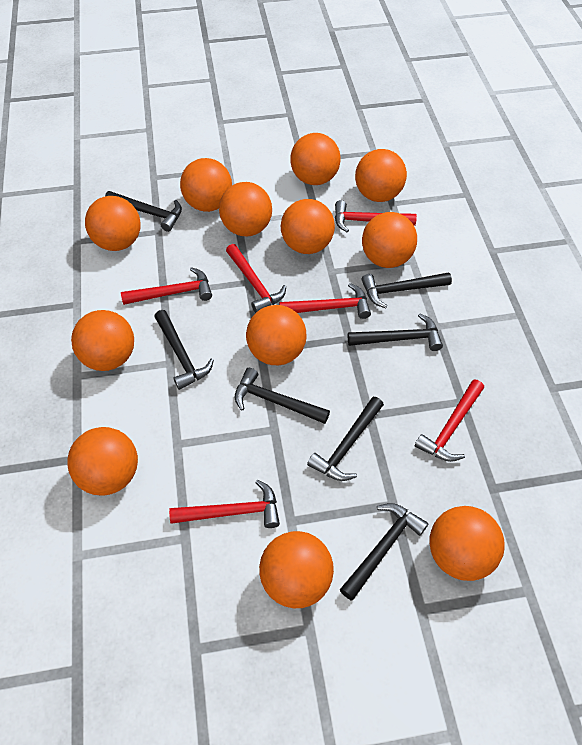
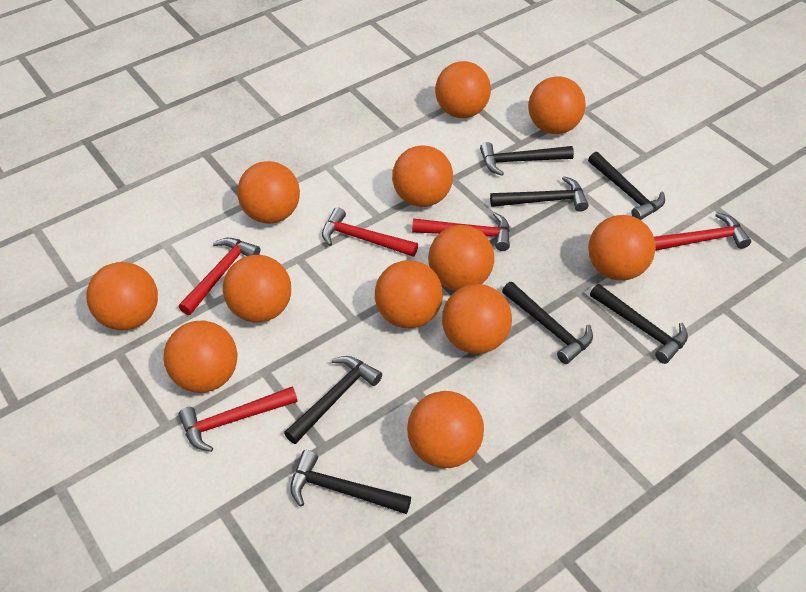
red hammer: 6 -> 5

